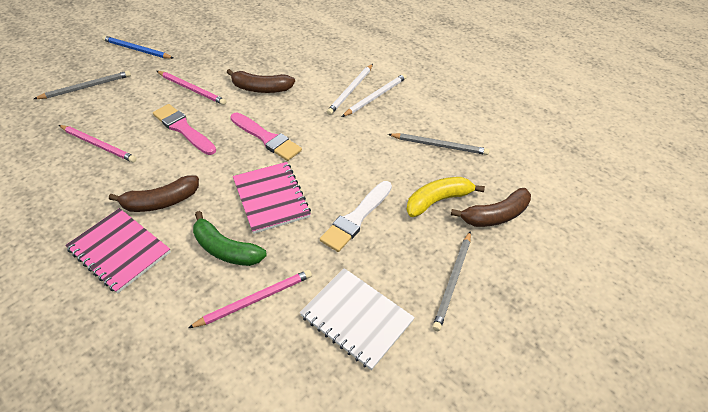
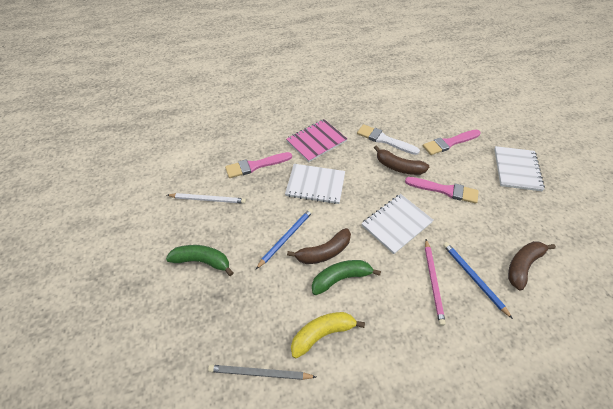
blue pencil: 1 -> 2
green banana: 1 -> 2
grey pencil: 3 -> 1
pink brush: 2 -> 3
pink notebook: 2 -> 1
pink pencil: 3 -> 1
white notebook: 1 -> 3
white pencil: 2 -> 1

